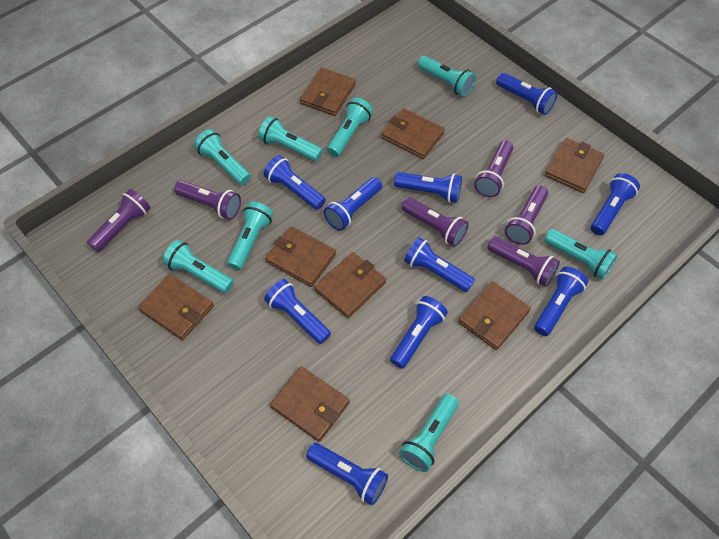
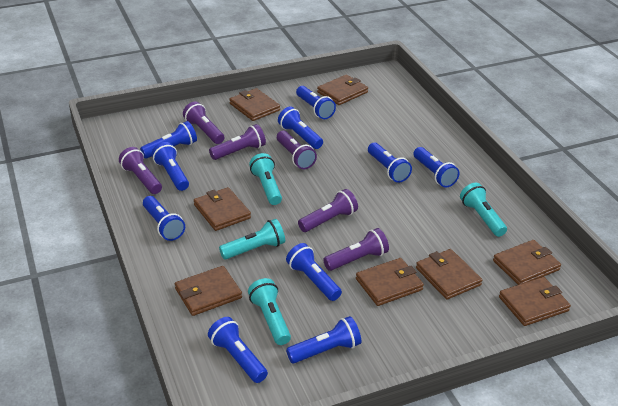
turquoise flashlight: 8 -> 4

